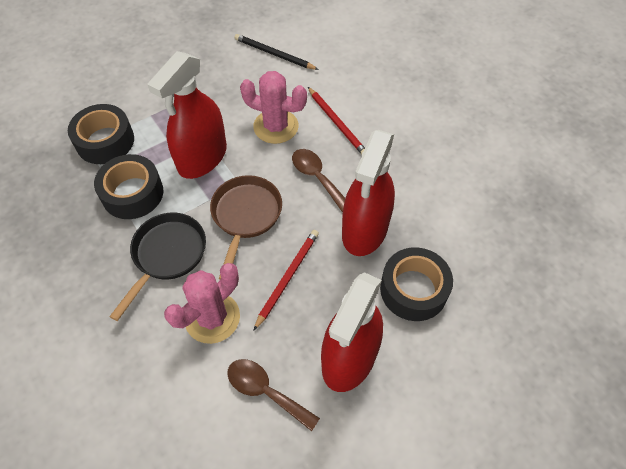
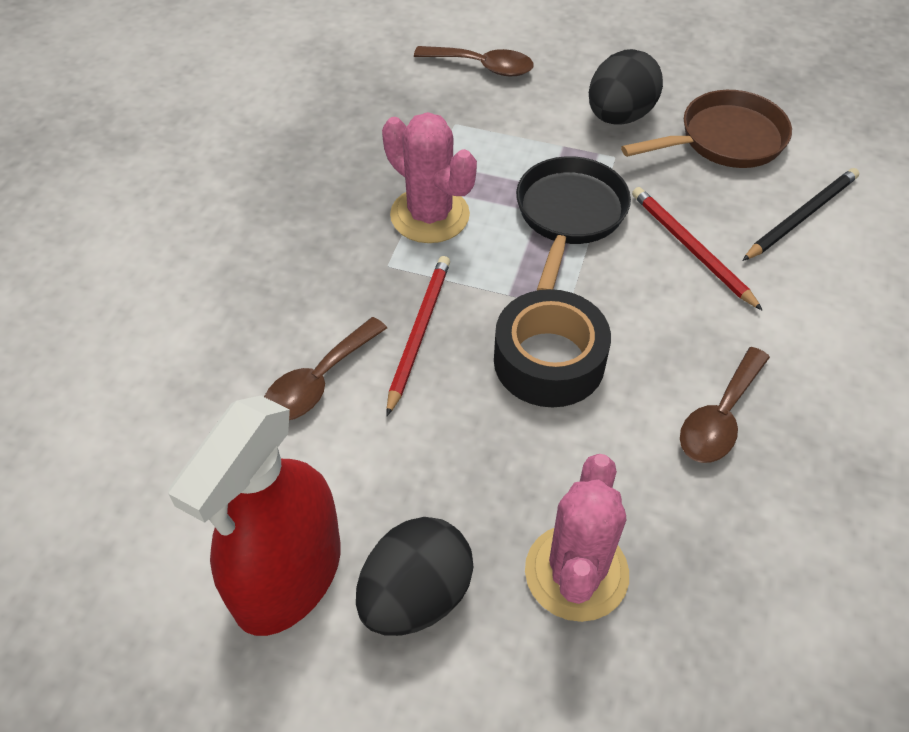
black egg: 0 -> 2
black tape: 3 -> 1
brown spoon: 2 -> 3
red spray bottle: 3 -> 1

